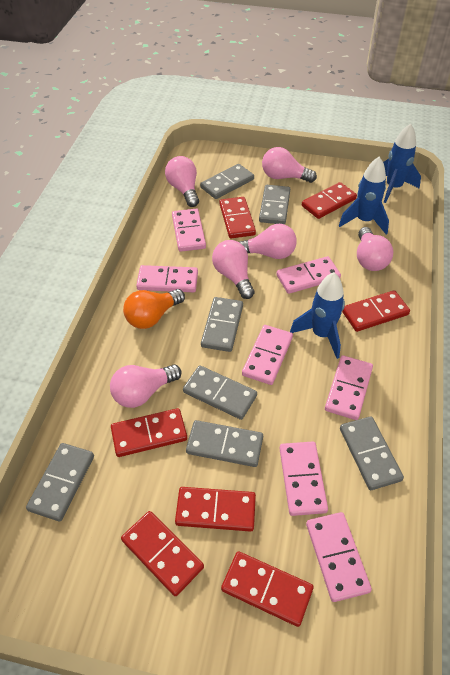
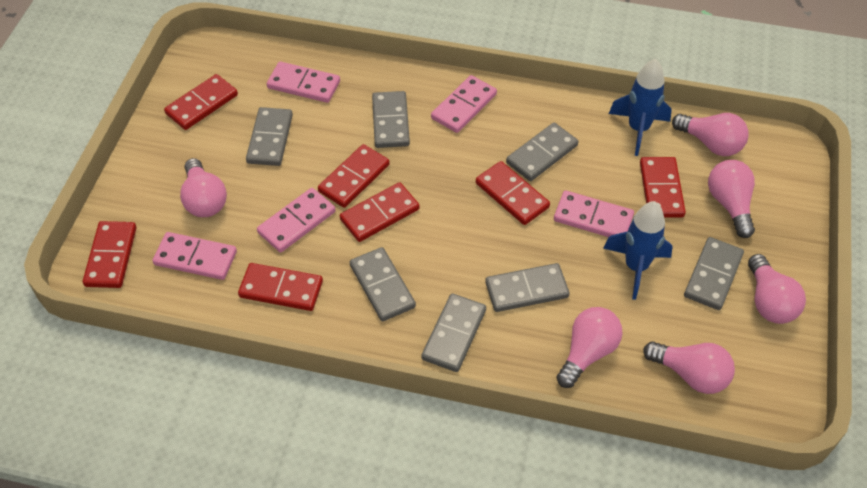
blue rocket: 3 -> 2
orange light bulb: 1 -> 0
pink domino: 7 -> 5

